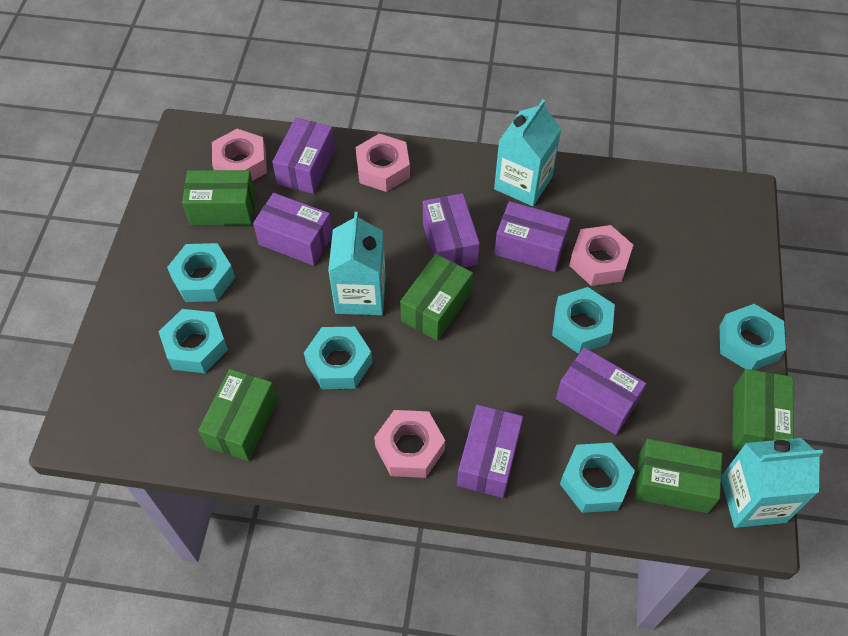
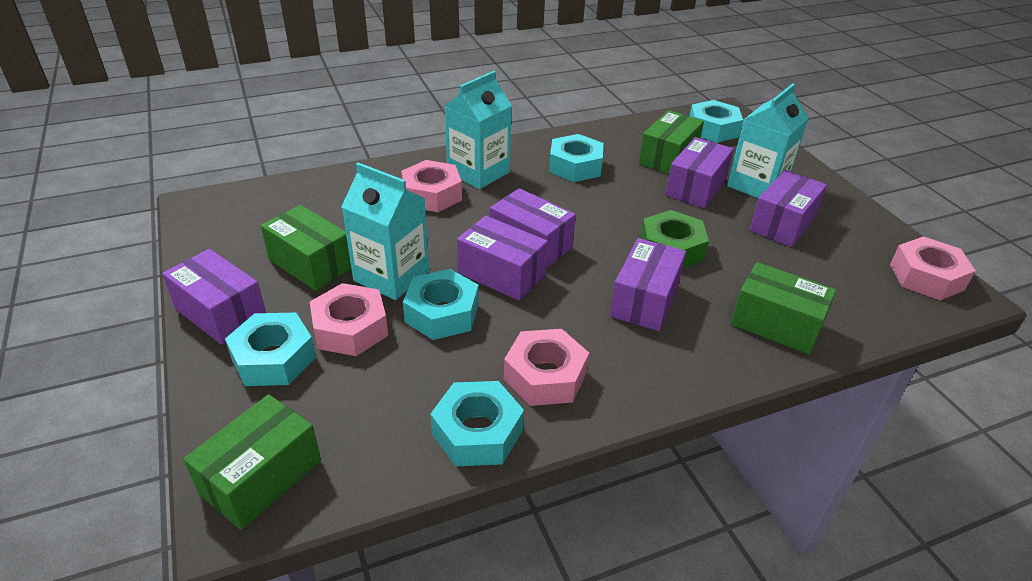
green box: 5 -> 4
green nut: 0 -> 1
turquoise nut: 6 -> 5

